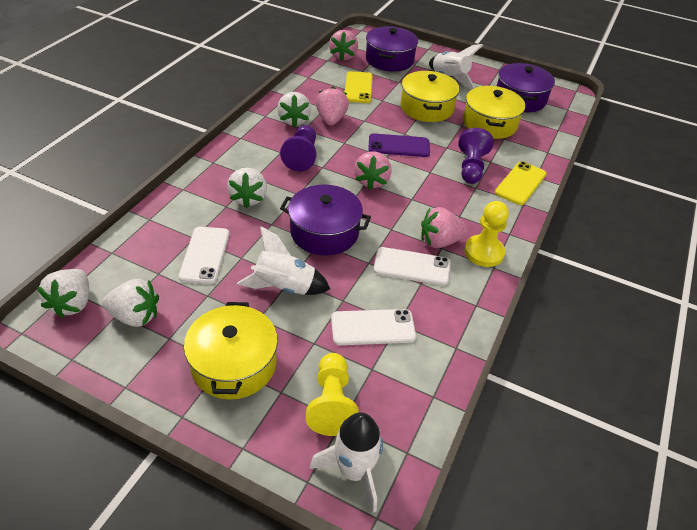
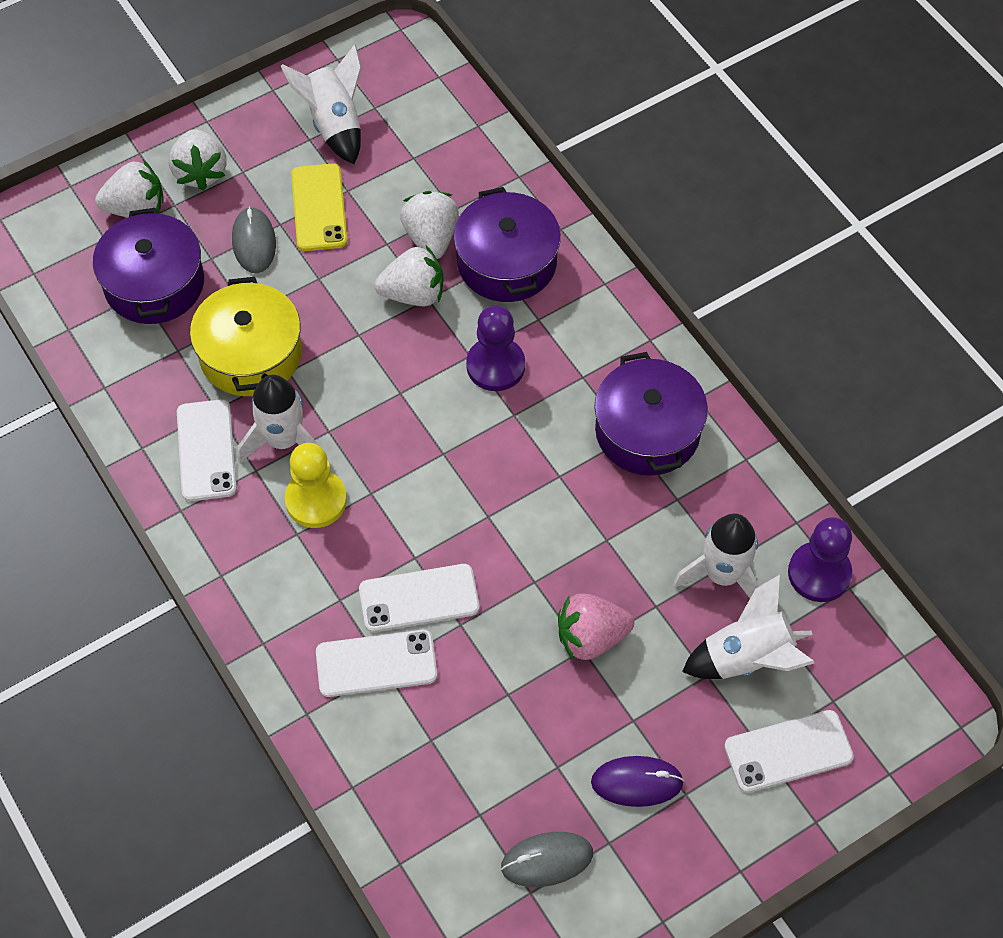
grey mouse: 0 -> 2
pink strawberry: 4 -> 1
purple mouse: 0 -> 1
purple phone: 1 -> 0
white phone: 3 -> 4
white rocket: 3 -> 4
yellow pawn: 2 -> 1
yellow phone: 2 -> 1
yellow pot: 3 -> 1

